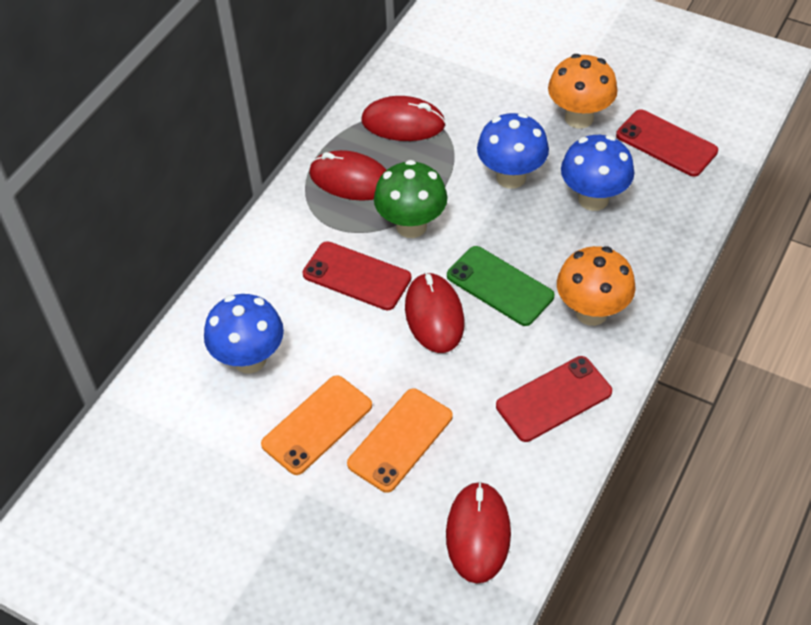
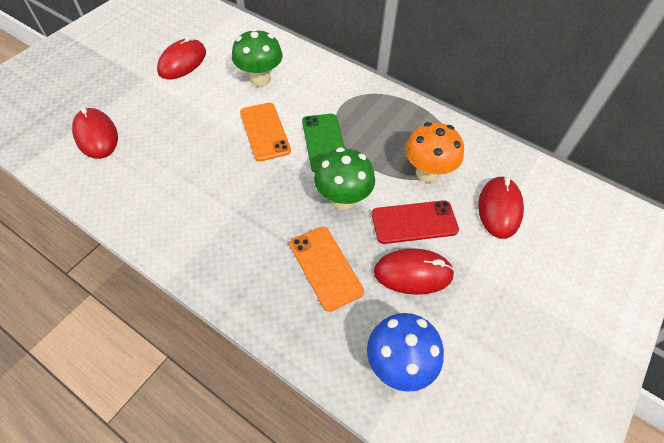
blue mushroom: 3 -> 1
green mushroom: 1 -> 2
orange mushroom: 2 -> 1
red phone: 3 -> 1

